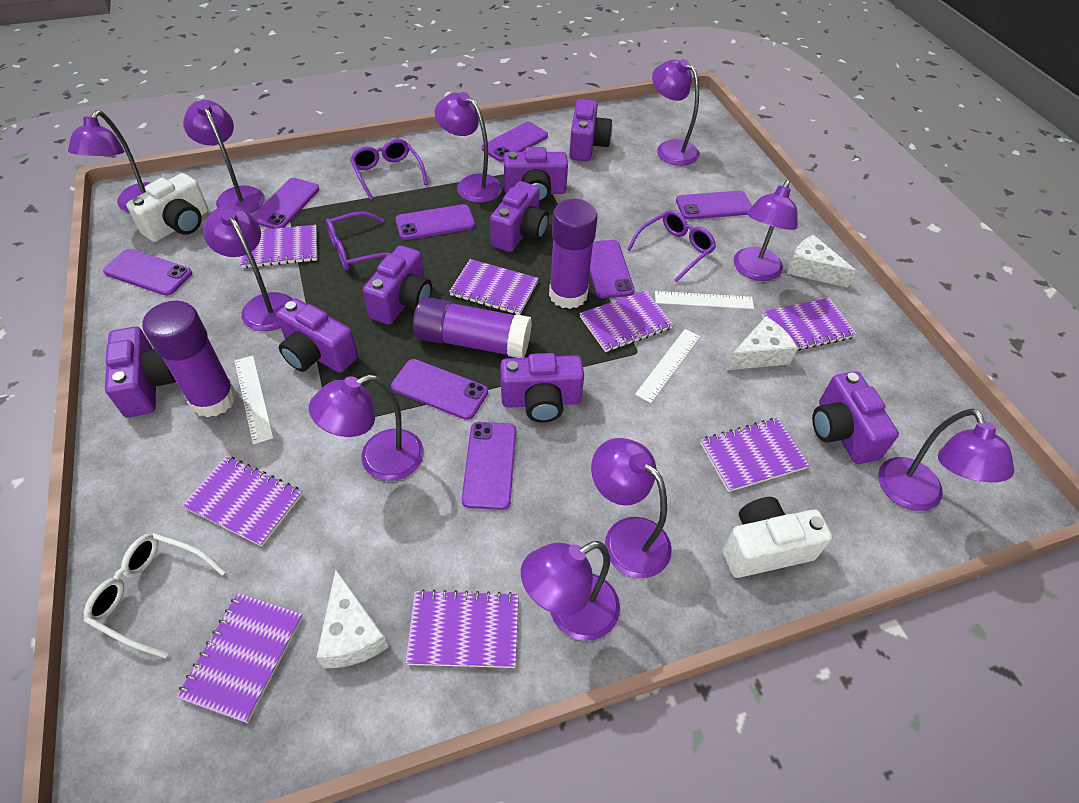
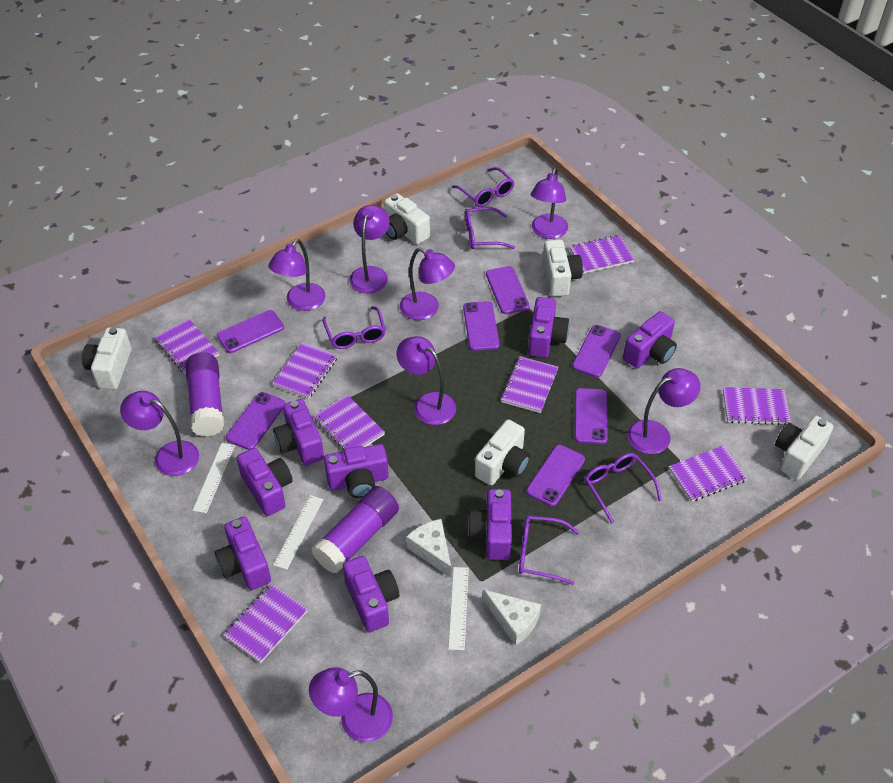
purple glasses: 3 -> 5
purple glue stick: 3 -> 2
purple lamp: 10 -> 8
purple phone: 8 -> 7
white camera: 2 -> 5
white cheese: 3 -> 2
white glasses: 1 -> 0

